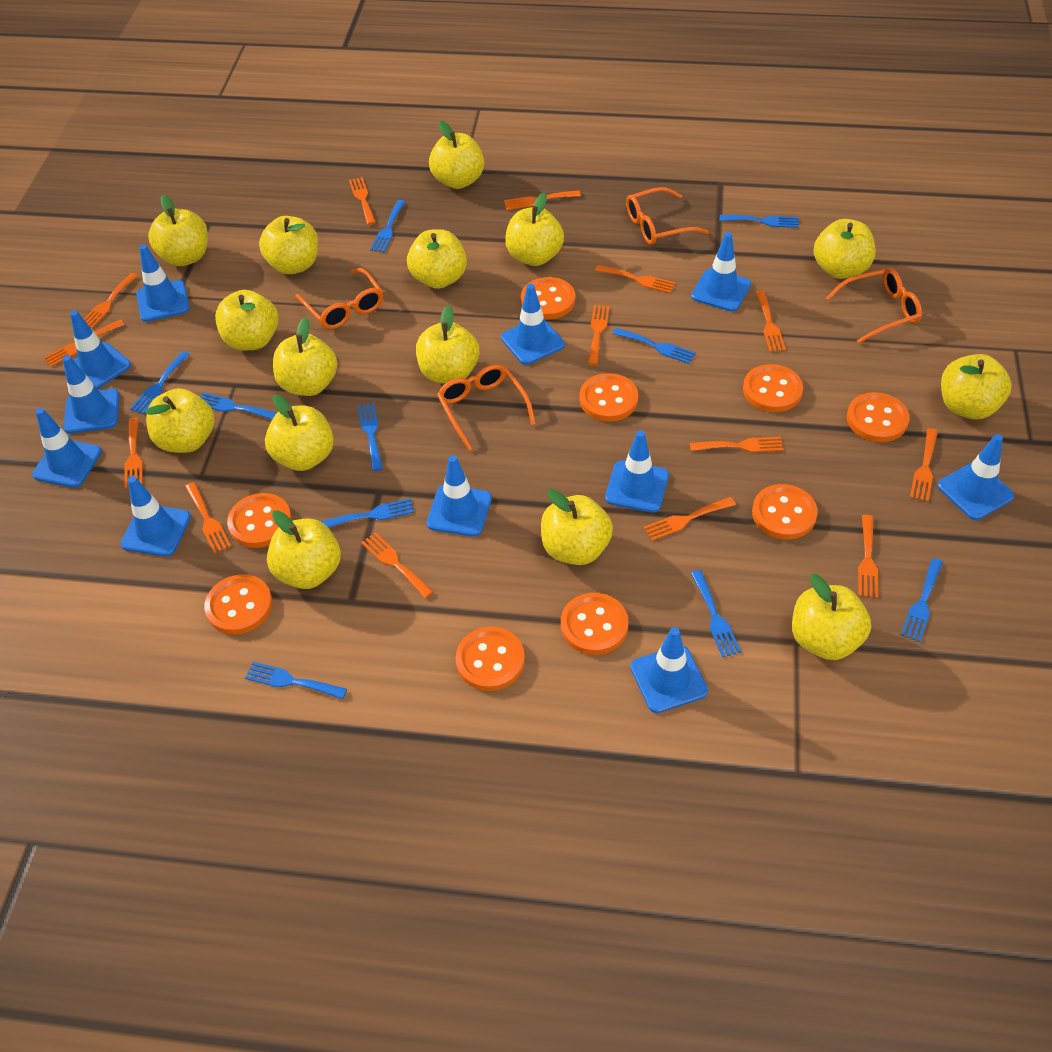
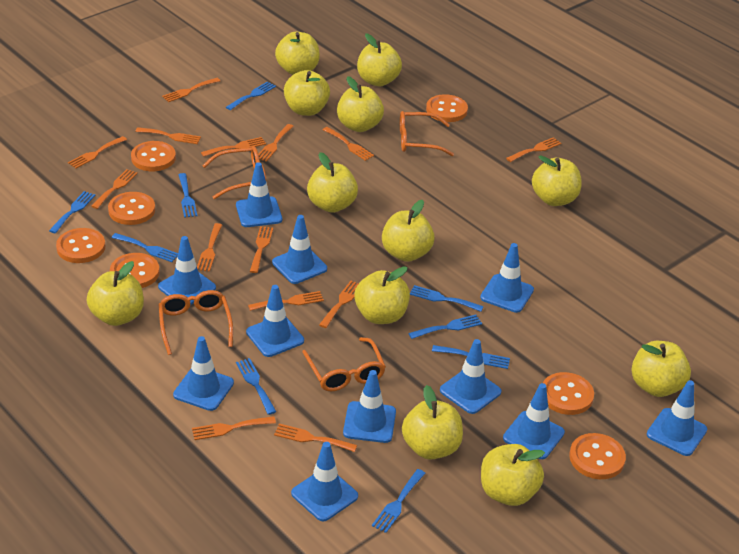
blue fork: 10 -> 9
orange button: 9 -> 7
yellow apple: 15 -> 12

